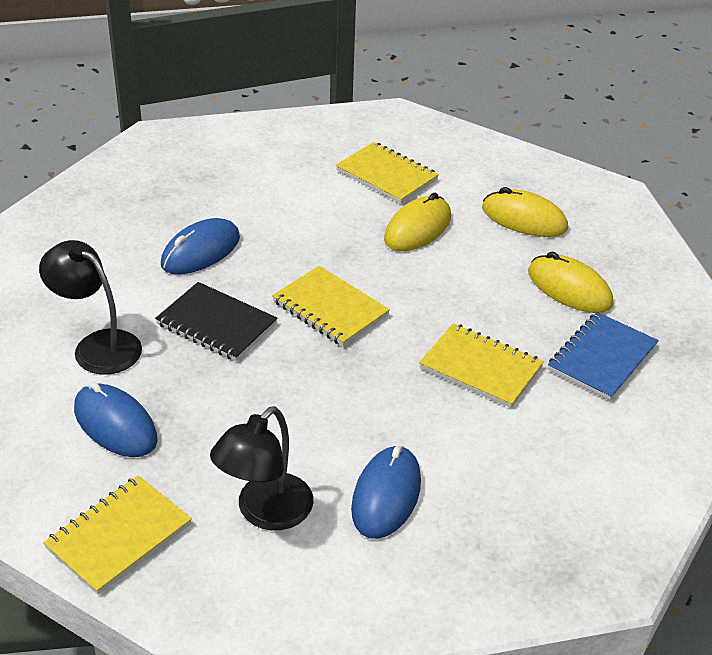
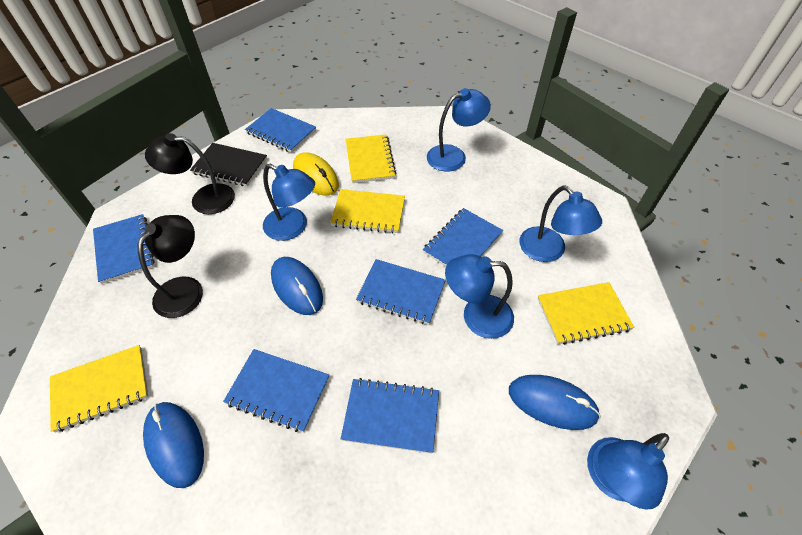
blue lamp: 0 -> 5
blue notebook: 1 -> 6
yellow mouse: 3 -> 1

